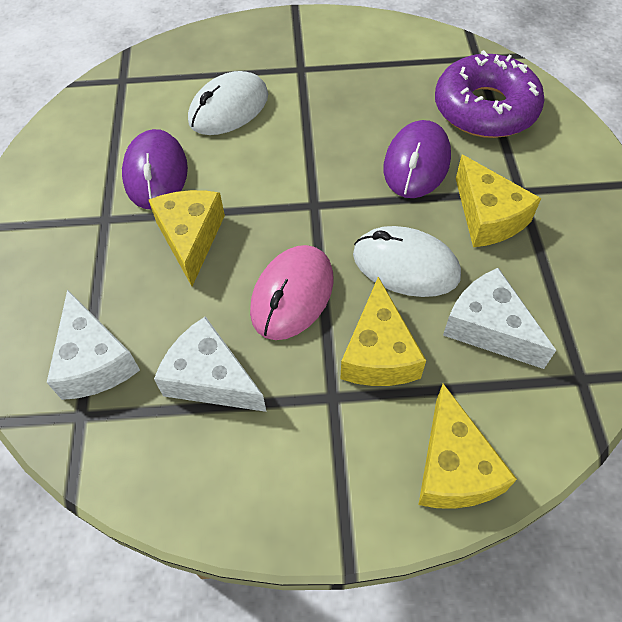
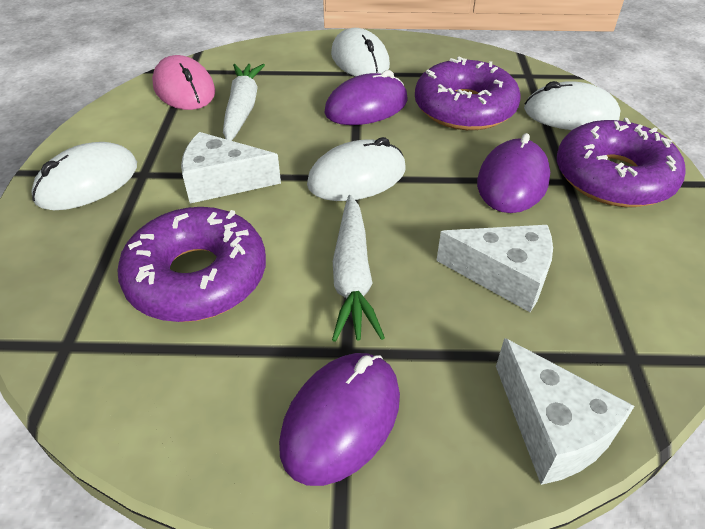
purple donut: 1 -> 3
purple mouse: 2 -> 3
white carrot: 0 -> 2
white mouse: 2 -> 4
yellow cheese: 4 -> 0

